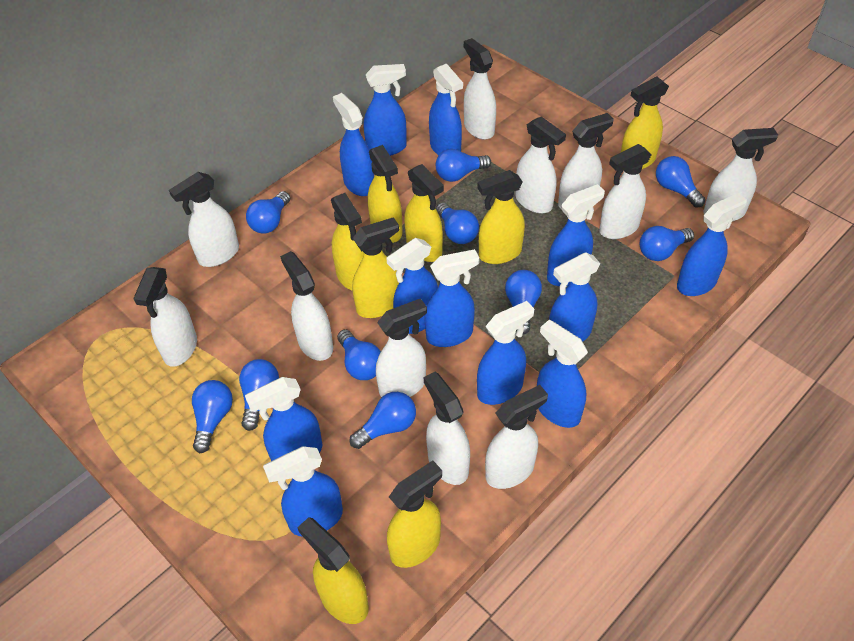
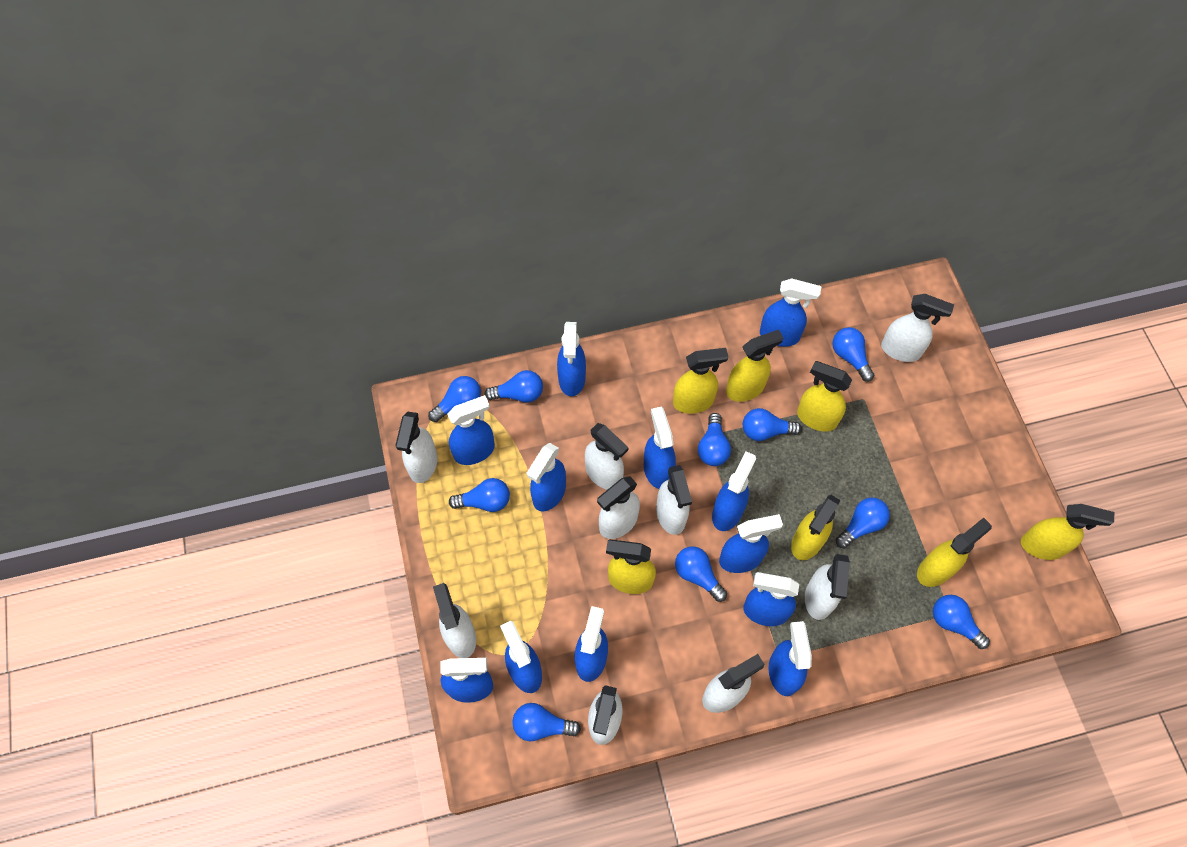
white spray bottle: 11 -> 9
yellow spray bottle: 8 -> 7

